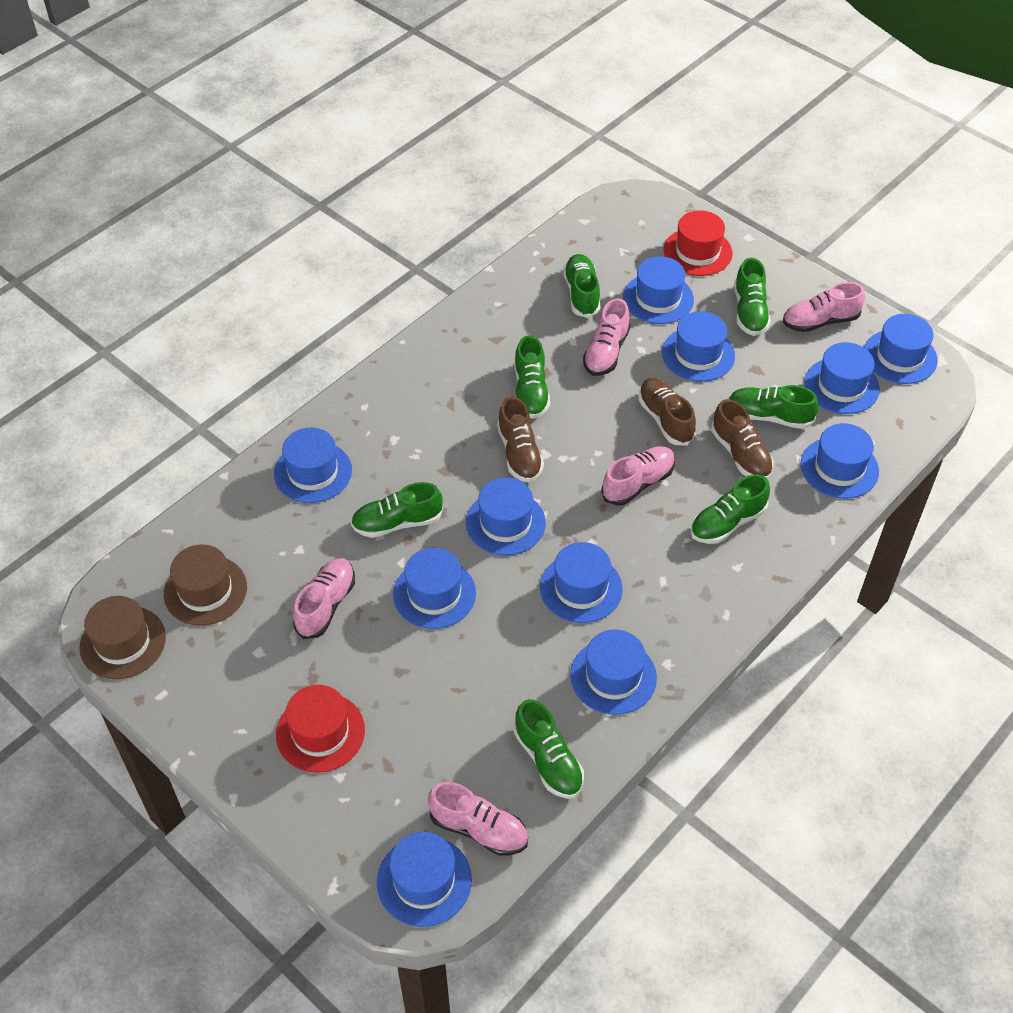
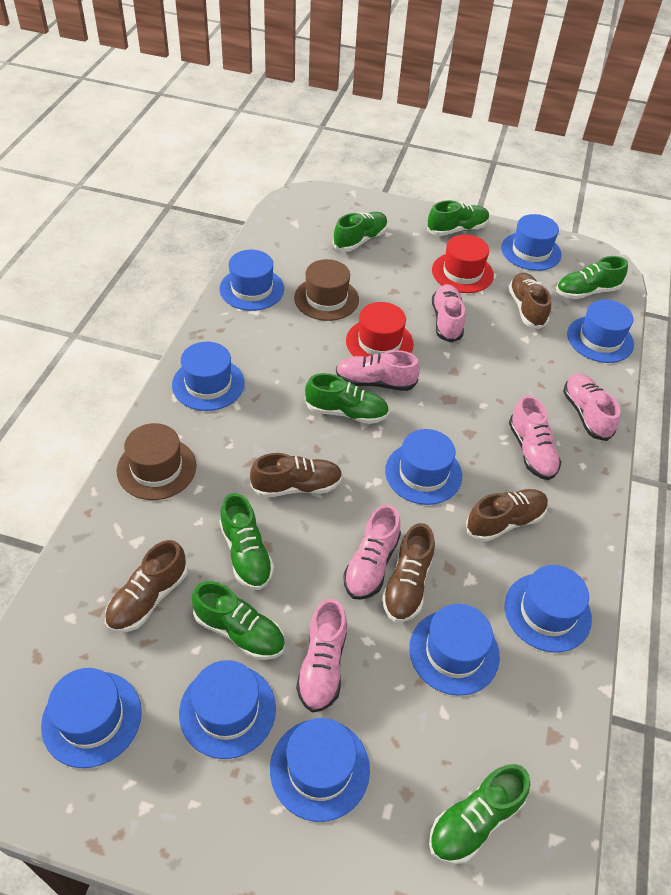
blue hat: 11 -> 10
brown shoe: 3 -> 5
pink shoe: 5 -> 6

